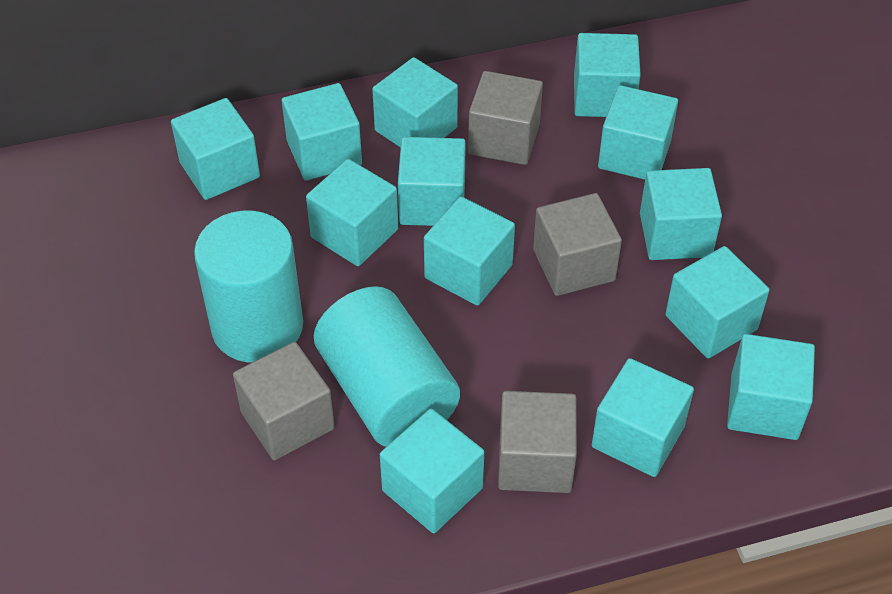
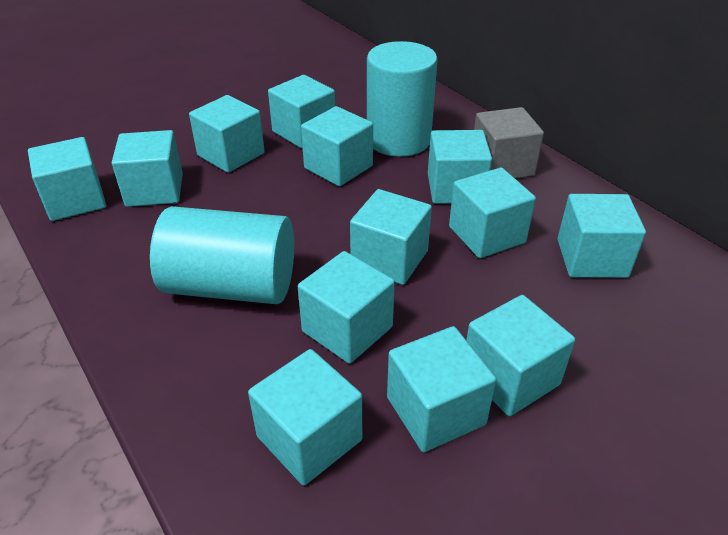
grey cube: 4 -> 1

